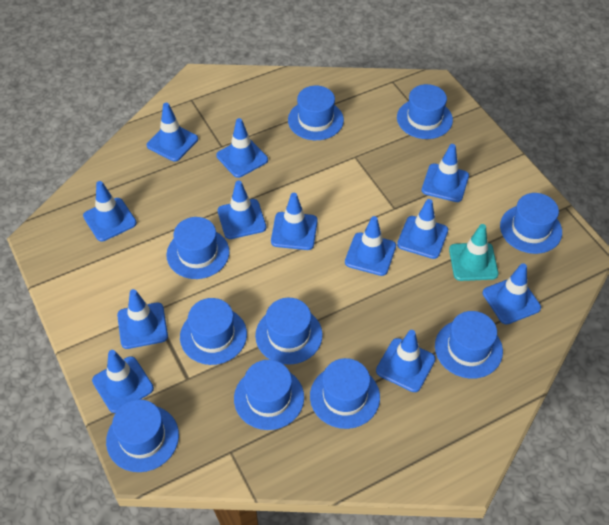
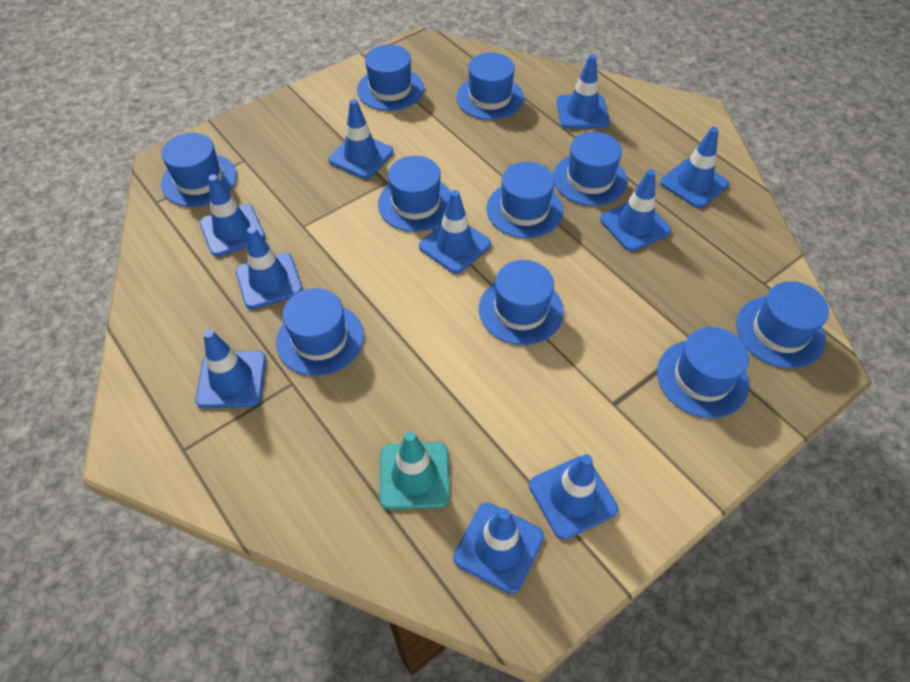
blue traffic cone: 12 -> 10

